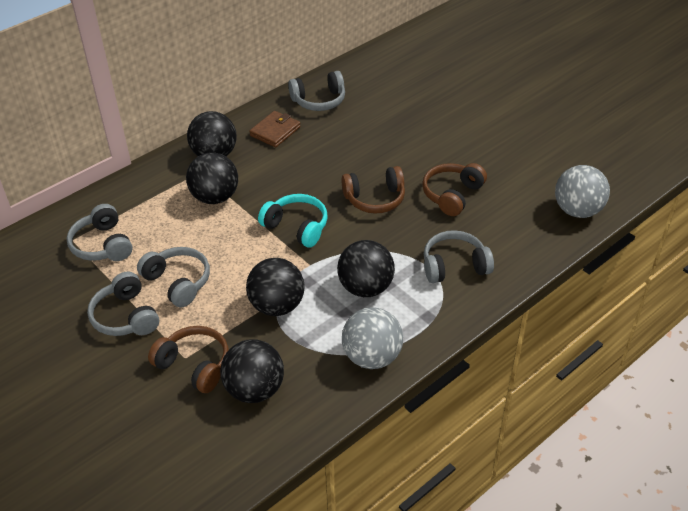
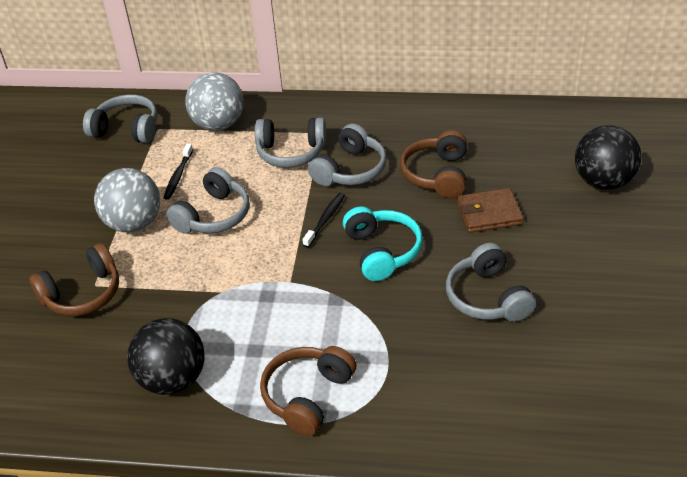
black ball: 5 -> 2
black toothbrush: 0 -> 2

